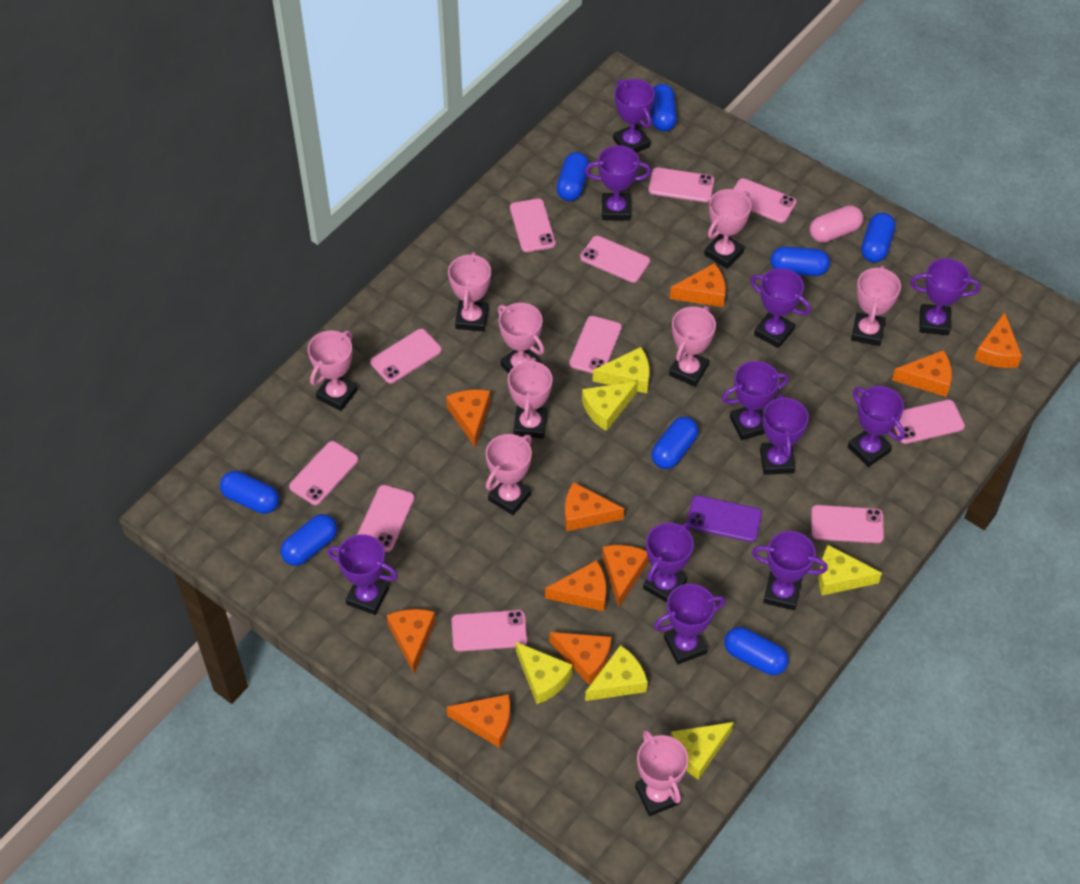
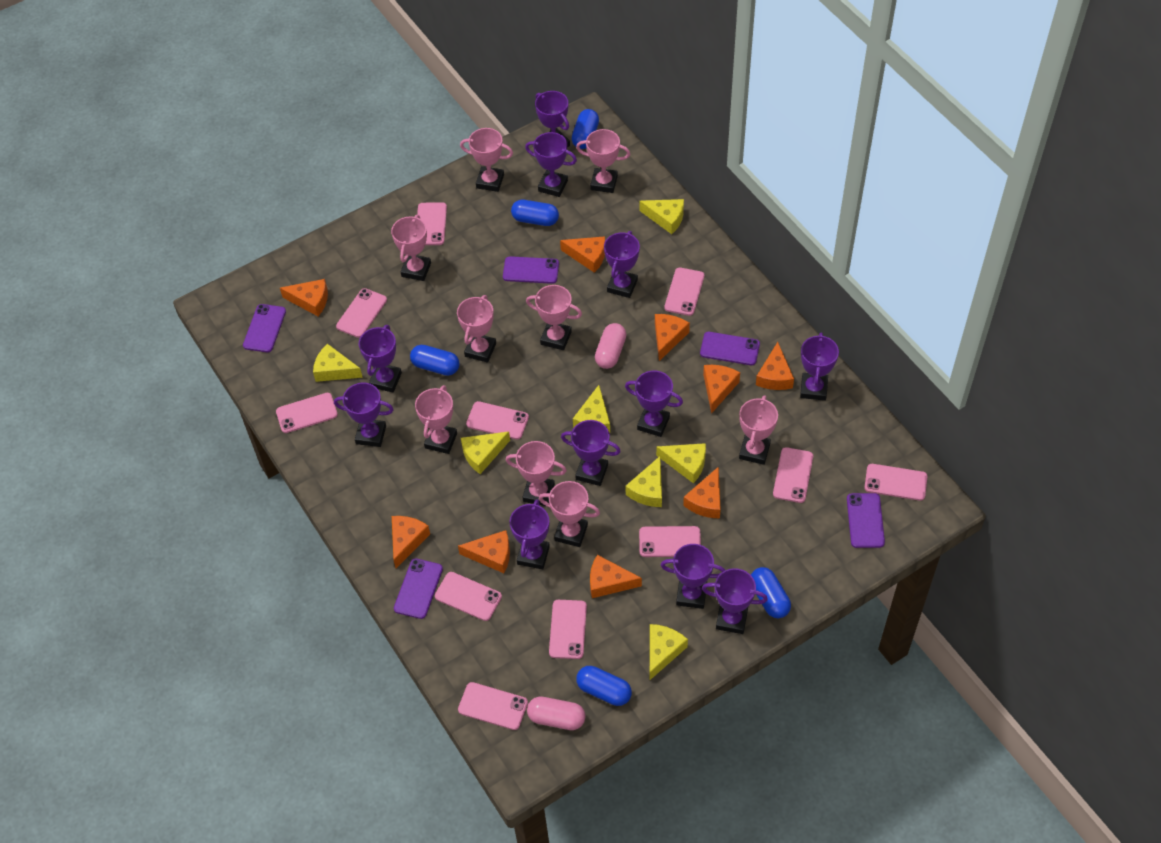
blue capsule: 8 -> 5
orange cheese: 10 -> 9
pink capsule: 1 -> 2
purple phone: 1 -> 5
yellow cheese: 6 -> 7

